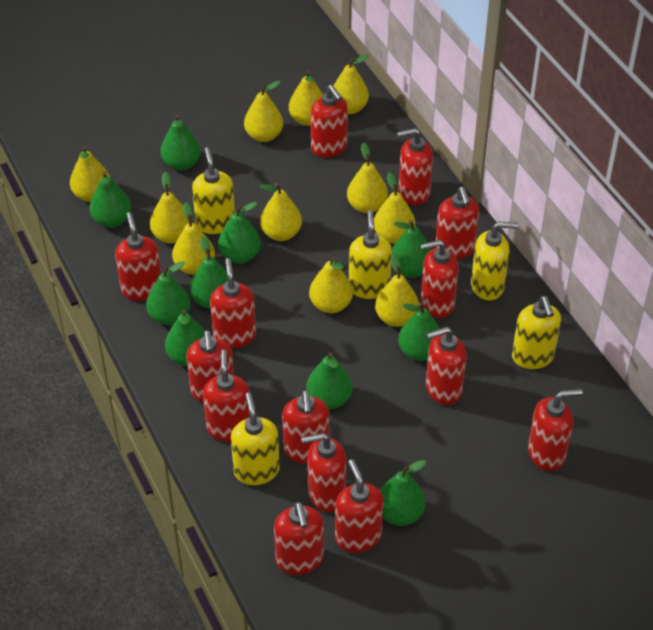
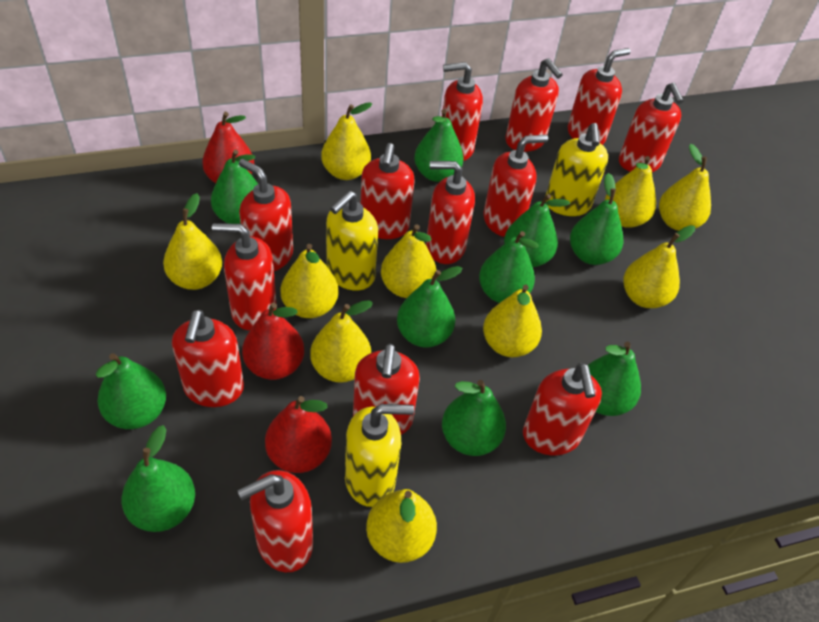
red pear: 0 -> 3
red soap dispenser: 14 -> 13
yellow pear: 11 -> 10
yellow soap dispenser: 5 -> 3

